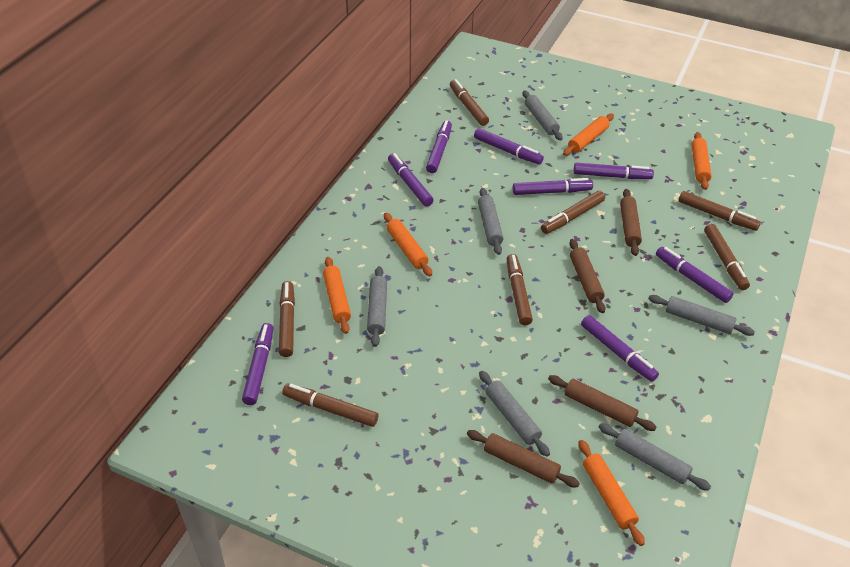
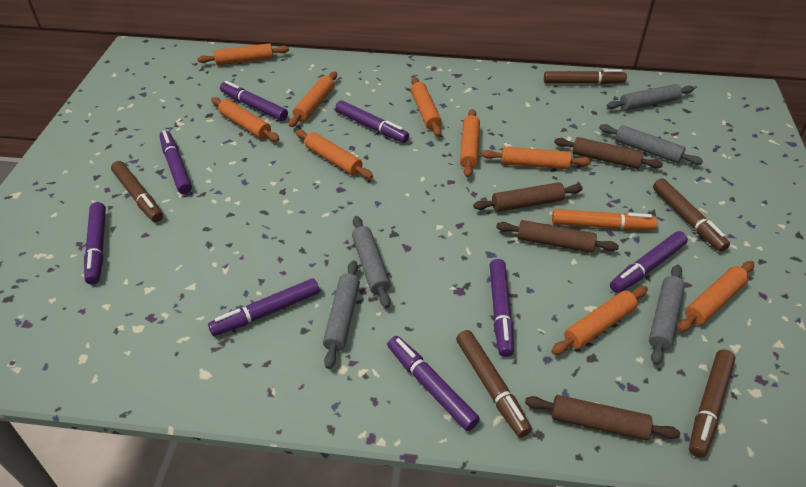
brown marker: 7 -> 5
grey rolling pin: 6 -> 5
orange marker: 0 -> 1
orange rolling pin: 5 -> 9

